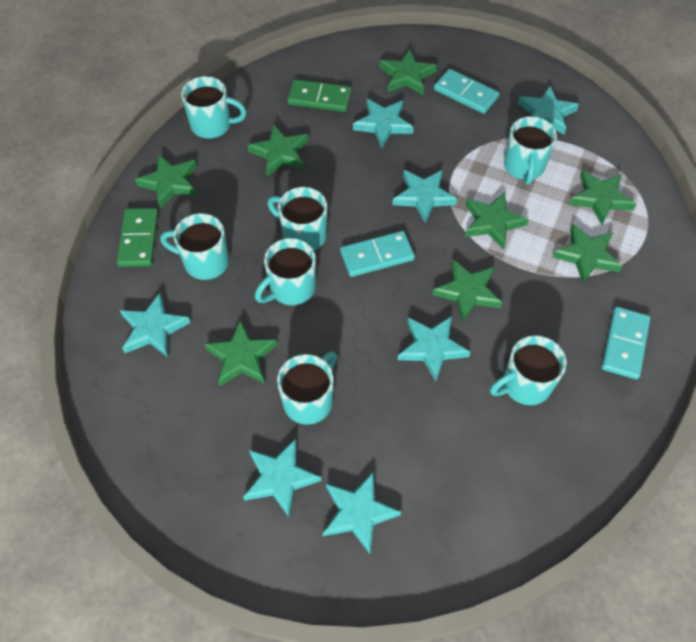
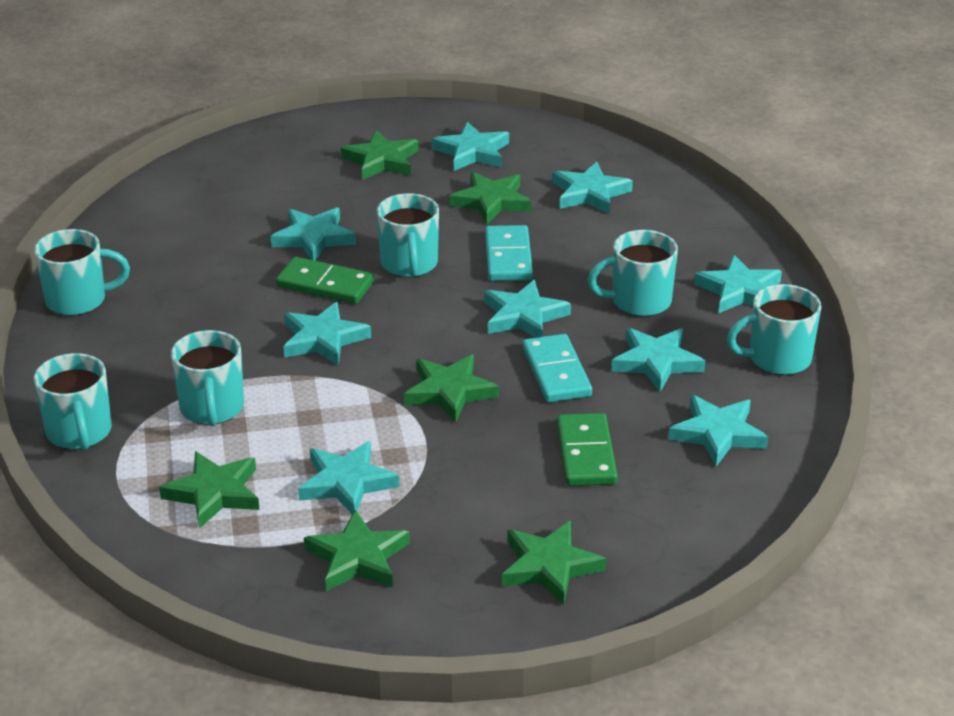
green star: 8 -> 6
turquoise domino: 3 -> 2
turquoise mug: 7 -> 6
turquoise star: 7 -> 9

